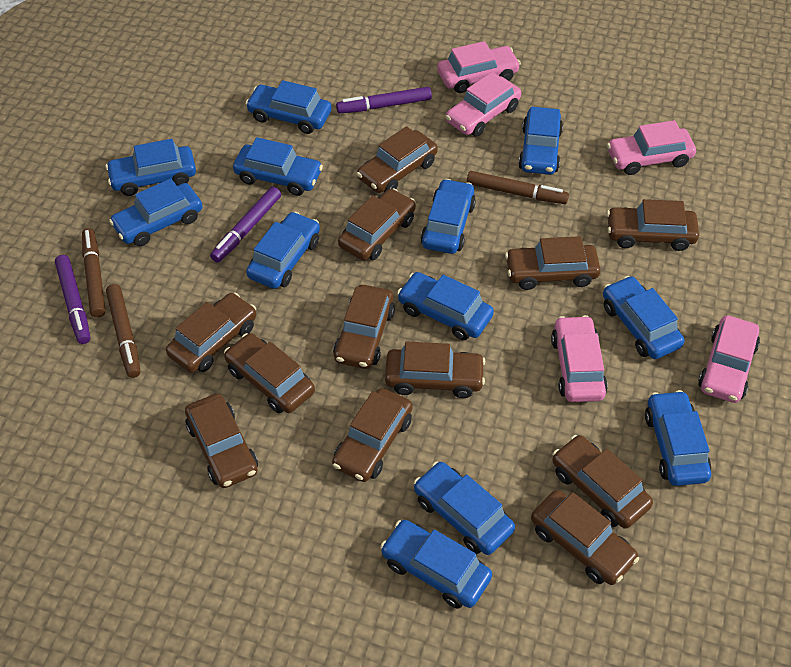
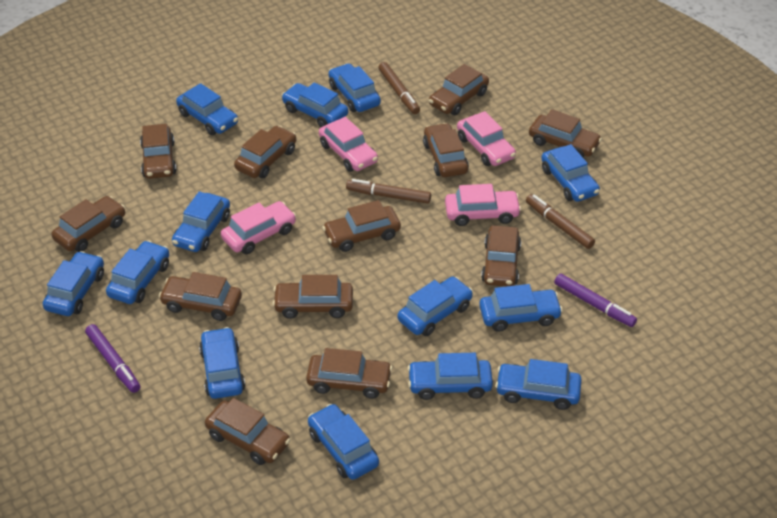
blue car: 12 -> 13
pink car: 5 -> 4
purple marker: 3 -> 2

